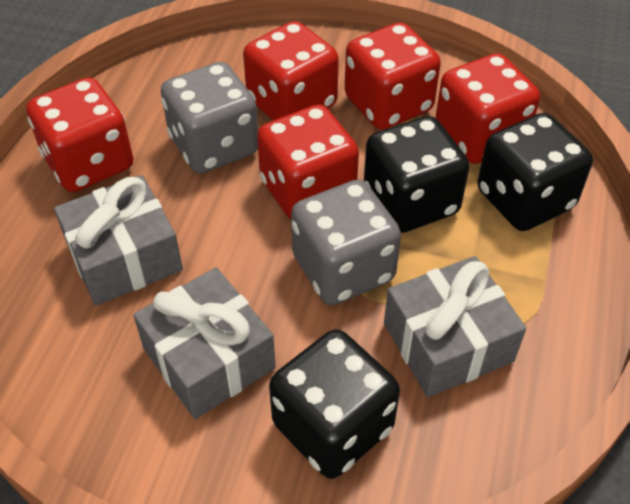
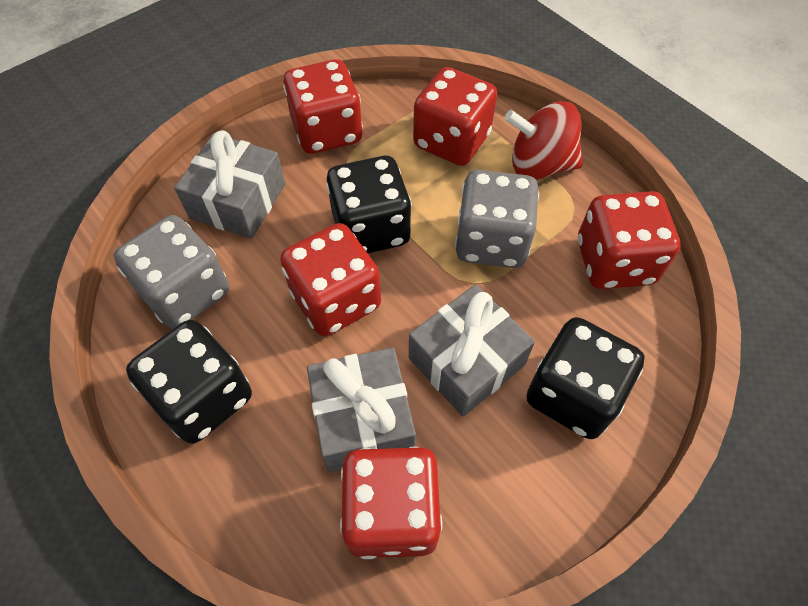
red spinning top: 0 -> 1

